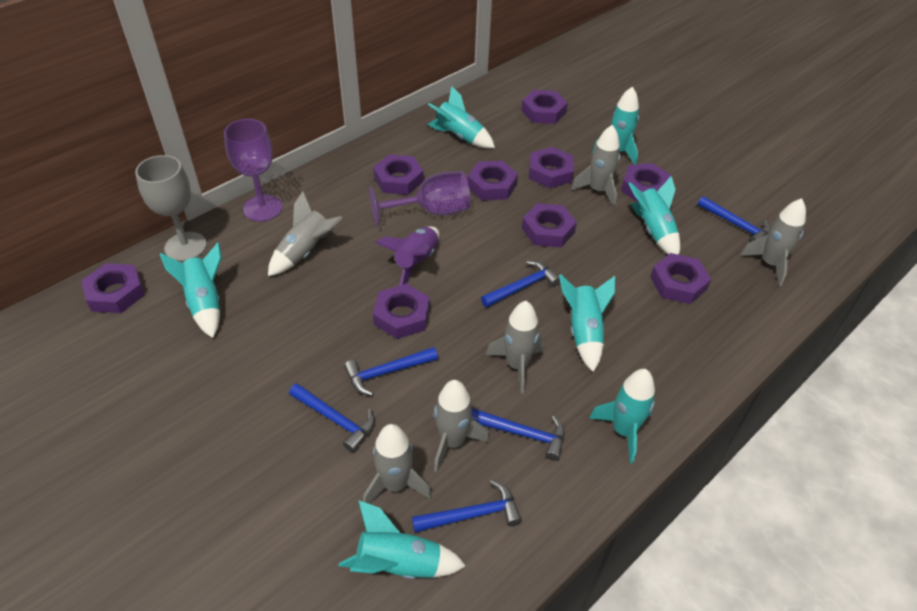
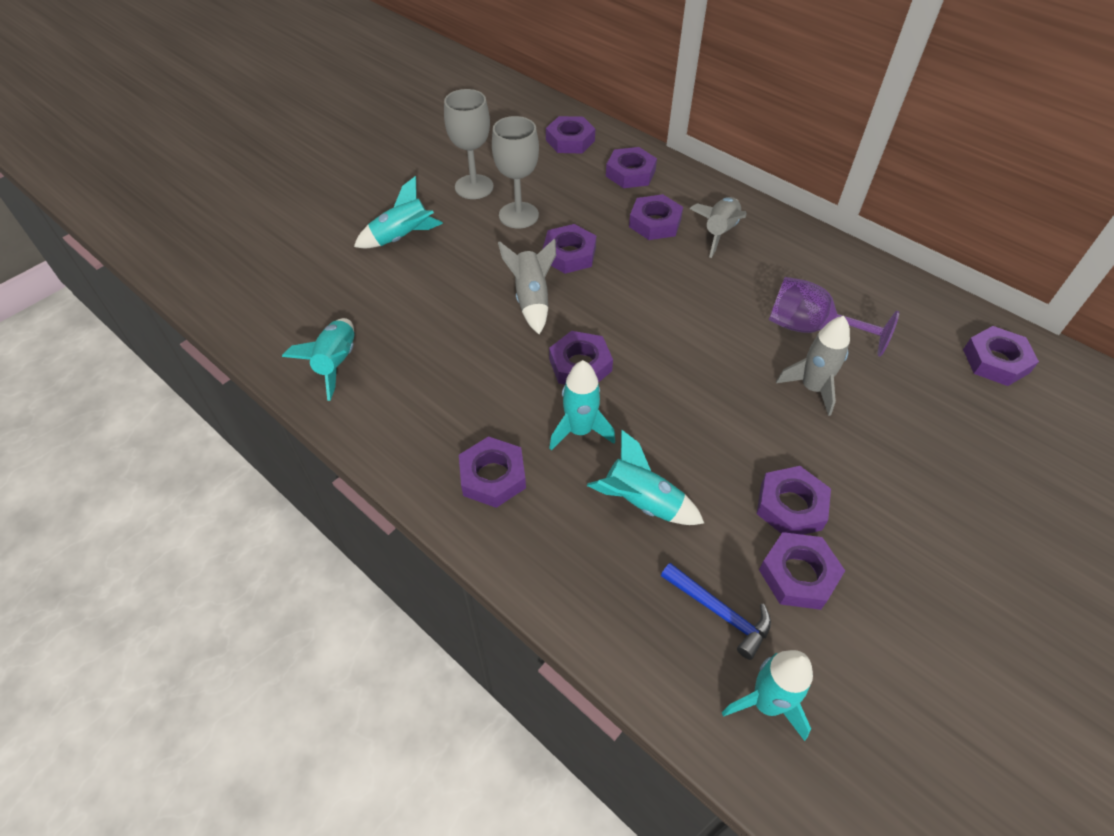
blue hammer: 6 -> 1
grey goblet: 1 -> 2
grey rocket: 6 -> 3
purple goblet: 2 -> 1
purple rocket: 1 -> 0
turquoise rocket: 7 -> 5

